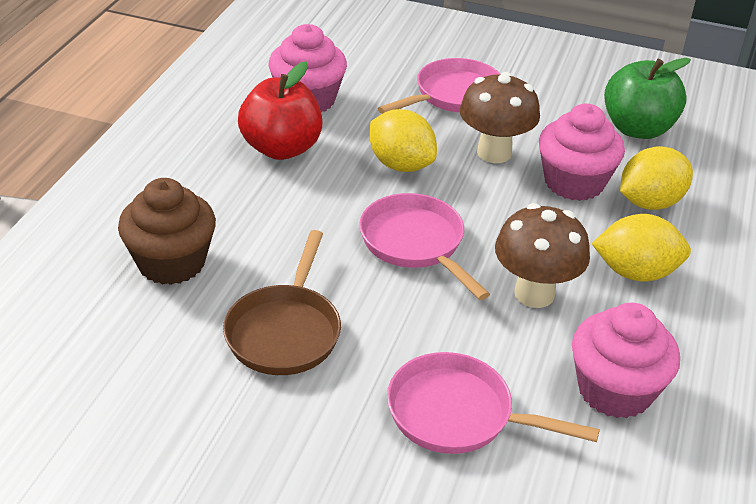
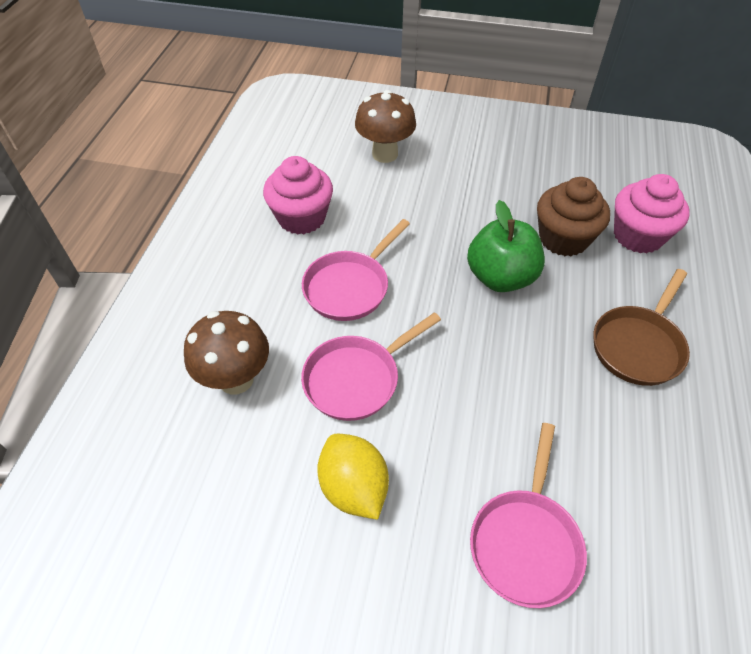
pink cupcake: 3 -> 2
red apple: 1 -> 0
yellow lemon: 3 -> 1

